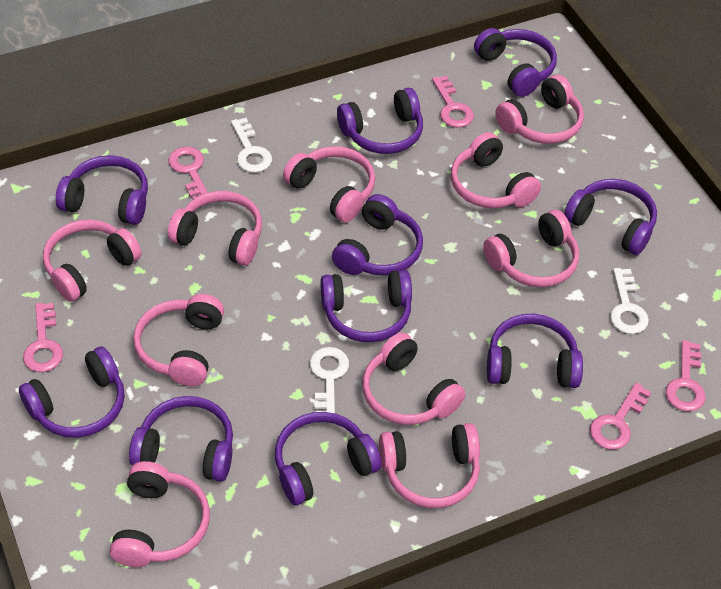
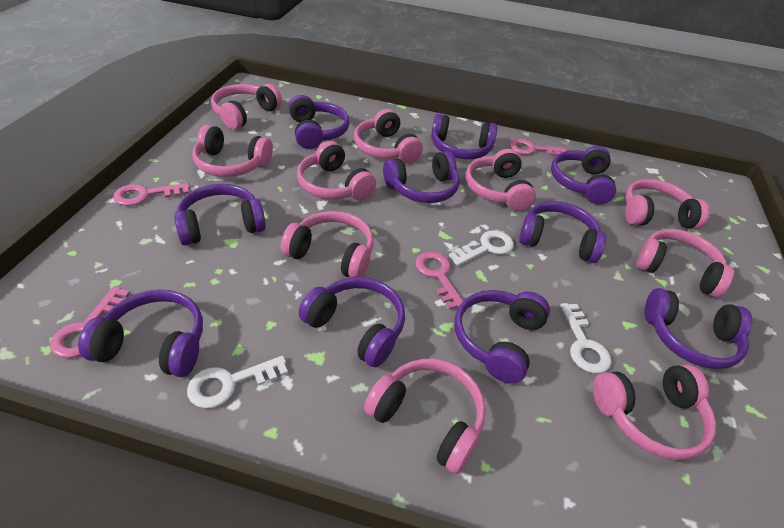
pink key: 5 -> 4

